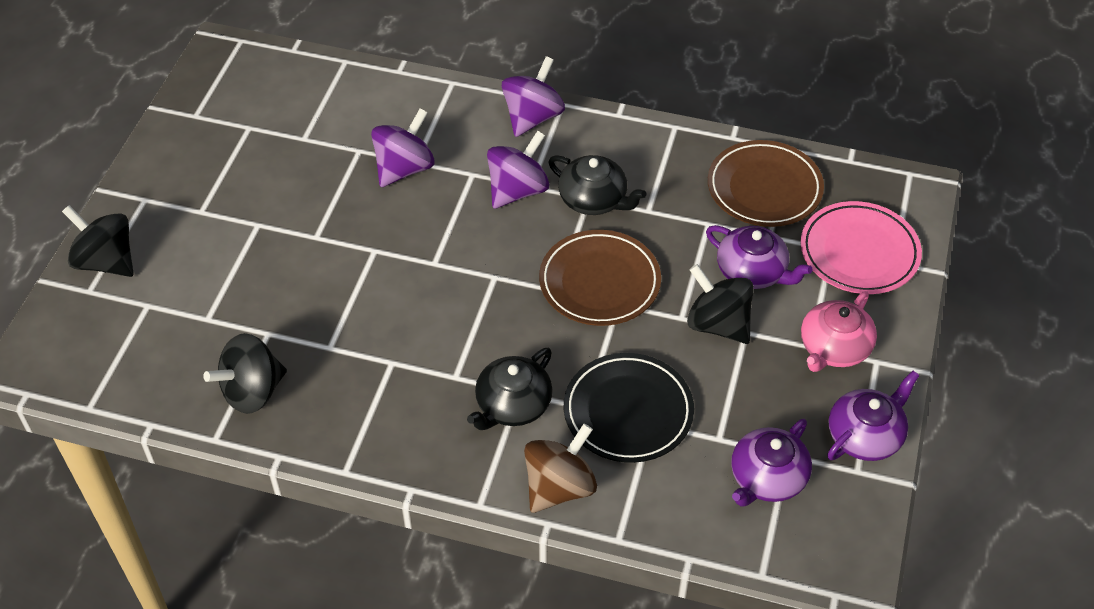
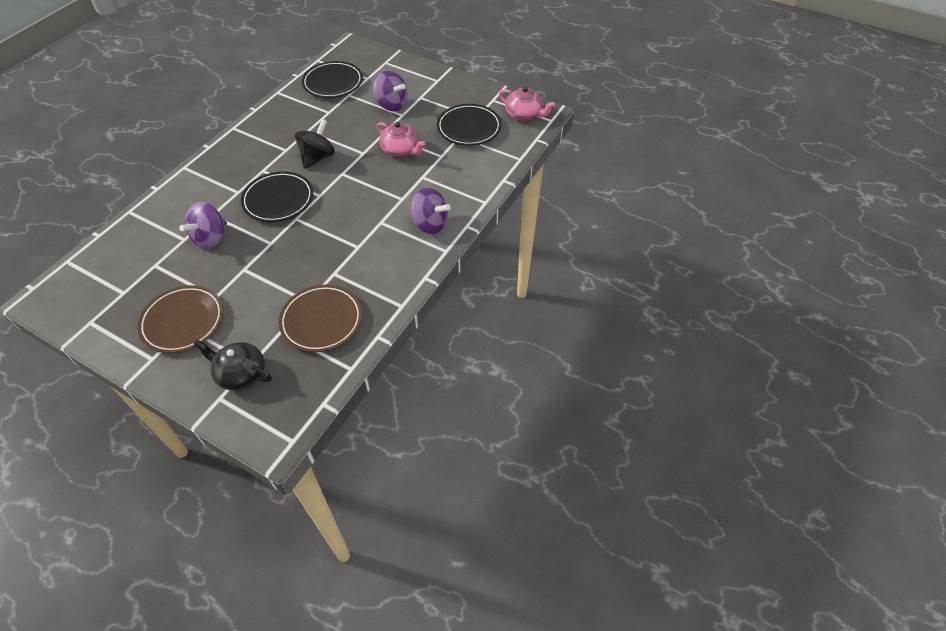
black plate: 1 -> 3
black spinning top: 3 -> 1
black teapot: 2 -> 1
brown spinning top: 1 -> 0
pink plate: 1 -> 0
pink teapot: 1 -> 2
purple teapot: 3 -> 0

